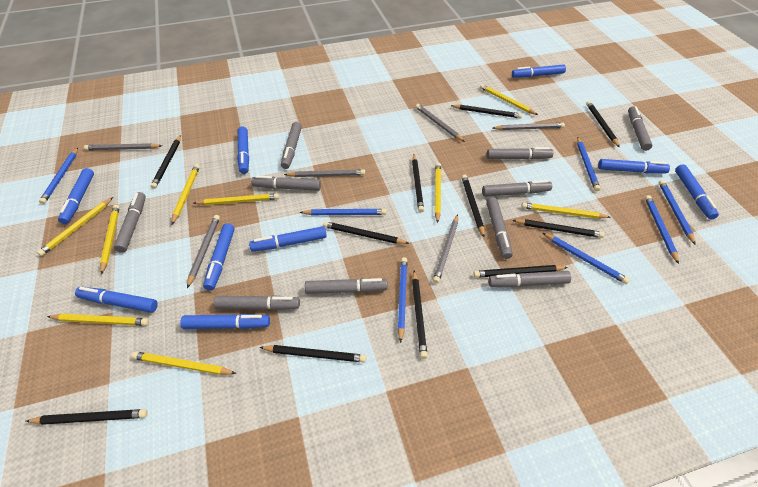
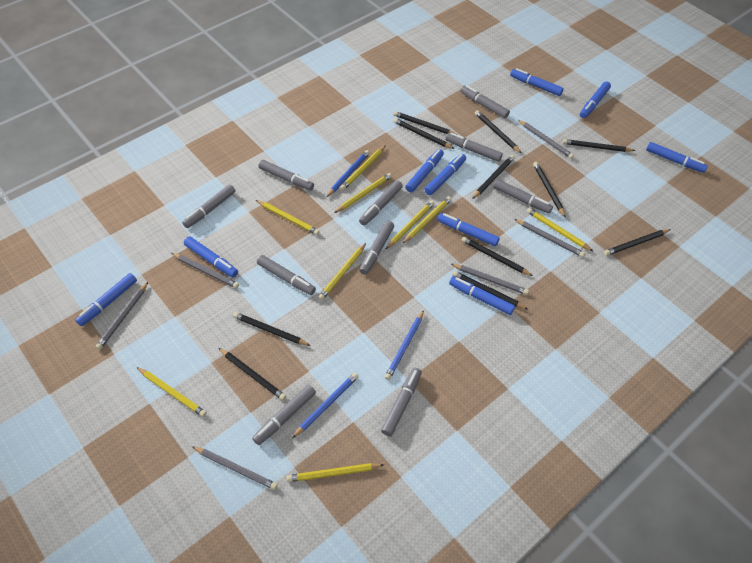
blue pencil: 7 -> 3

